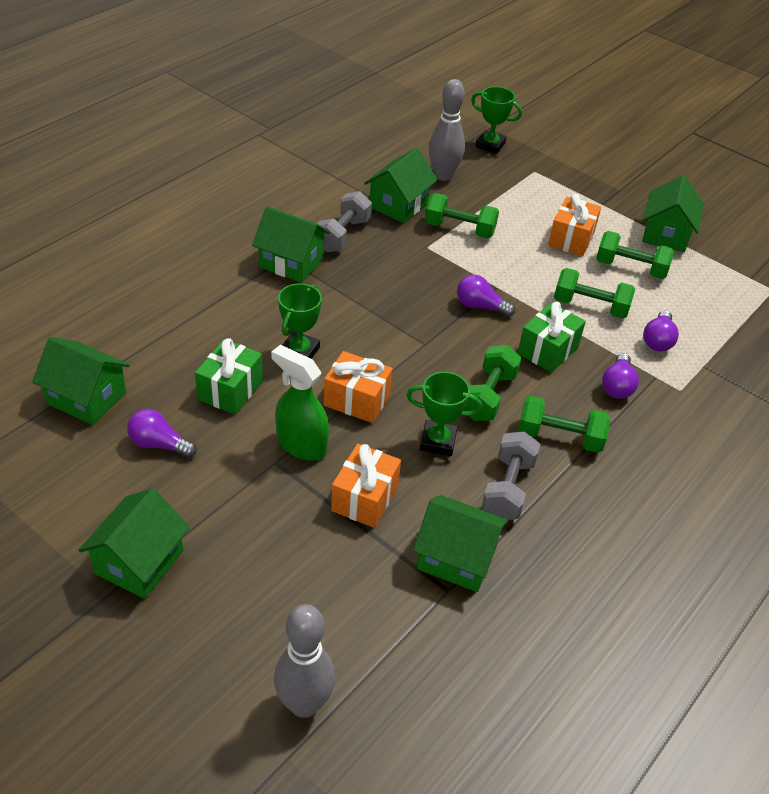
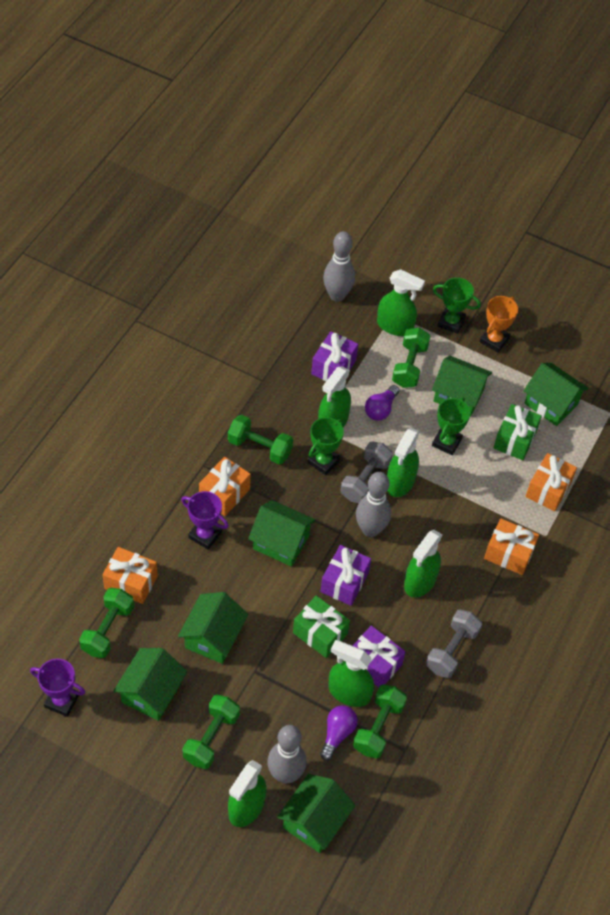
green spray bottle: 1 -> 6
grey bowling pin: 2 -> 3
orange gift: 3 -> 4
orange trophy: 0 -> 1
purple gift: 0 -> 3
purple light bulb: 4 -> 2
purple trophy: 0 -> 2

